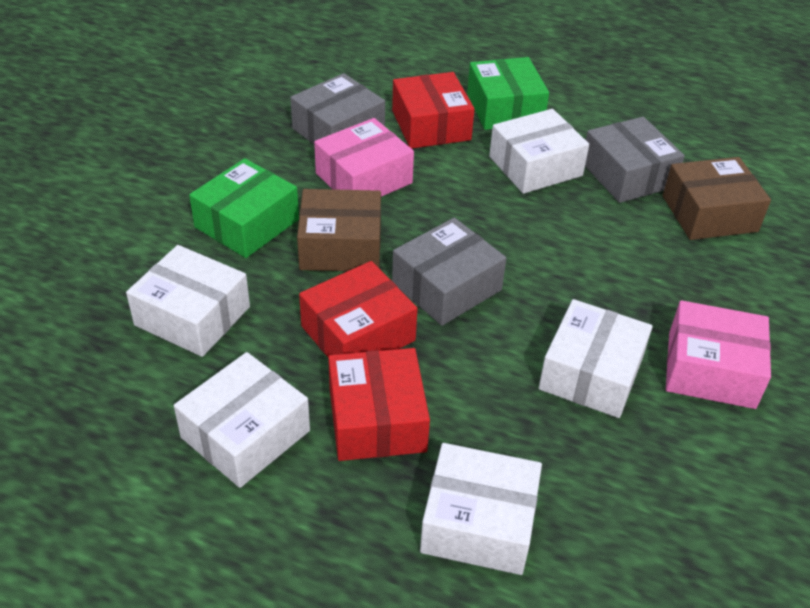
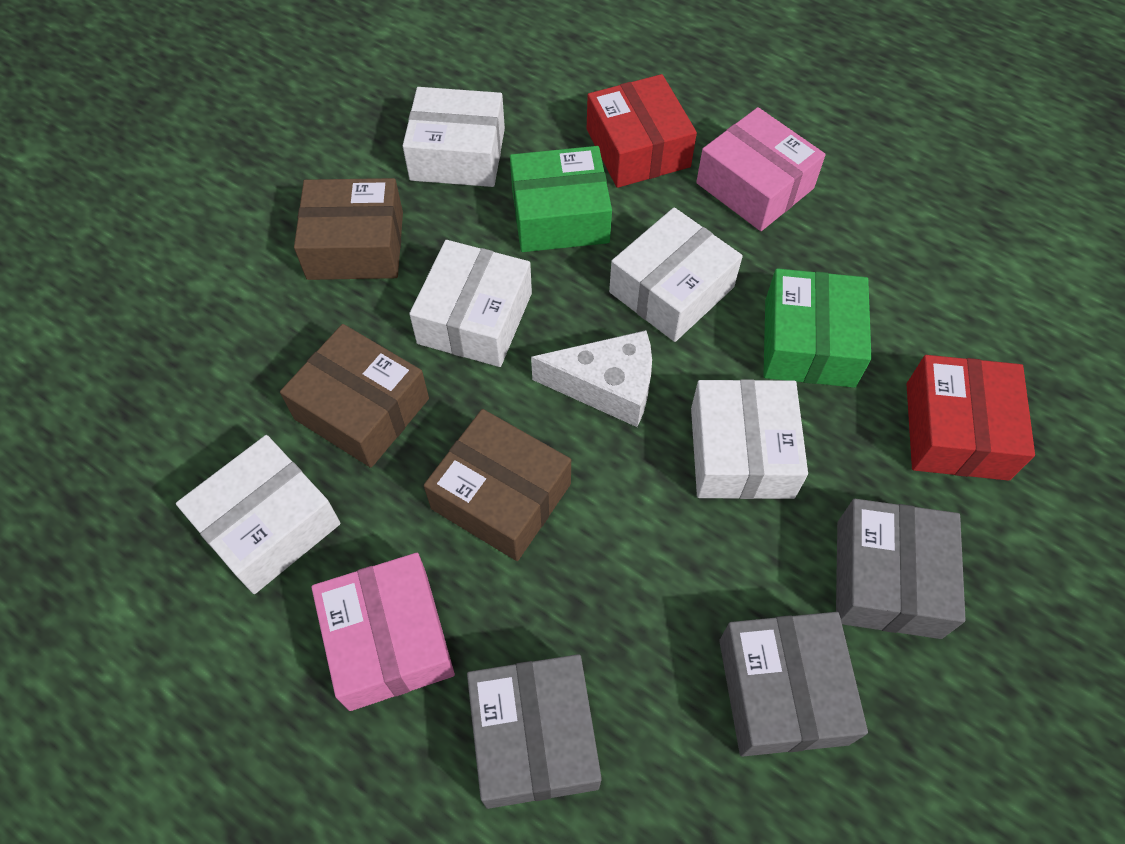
brown box: 2 -> 3
red box: 3 -> 2
white cheese: 0 -> 1

